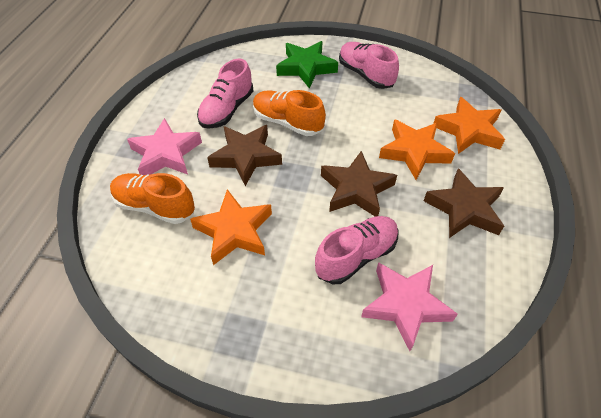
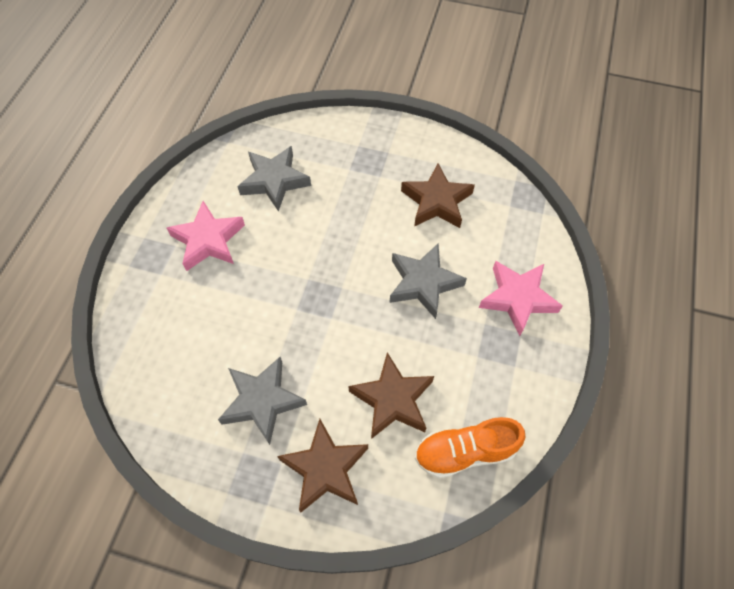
green star: 1 -> 0
grey star: 0 -> 3
orange shoe: 2 -> 1
orange star: 3 -> 0
pink shoe: 3 -> 0

